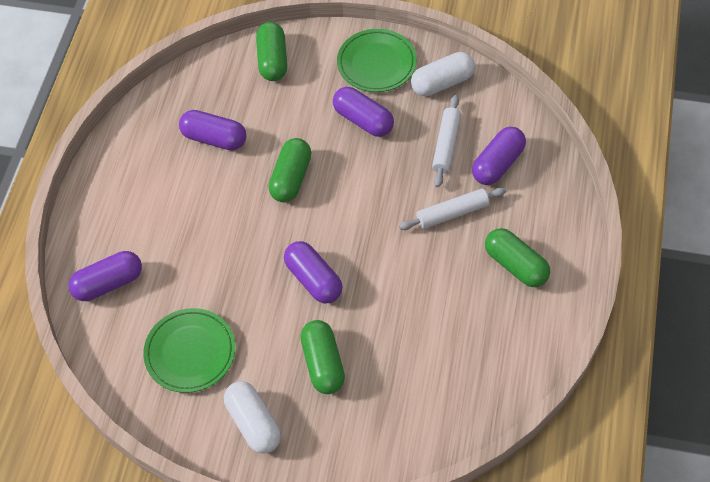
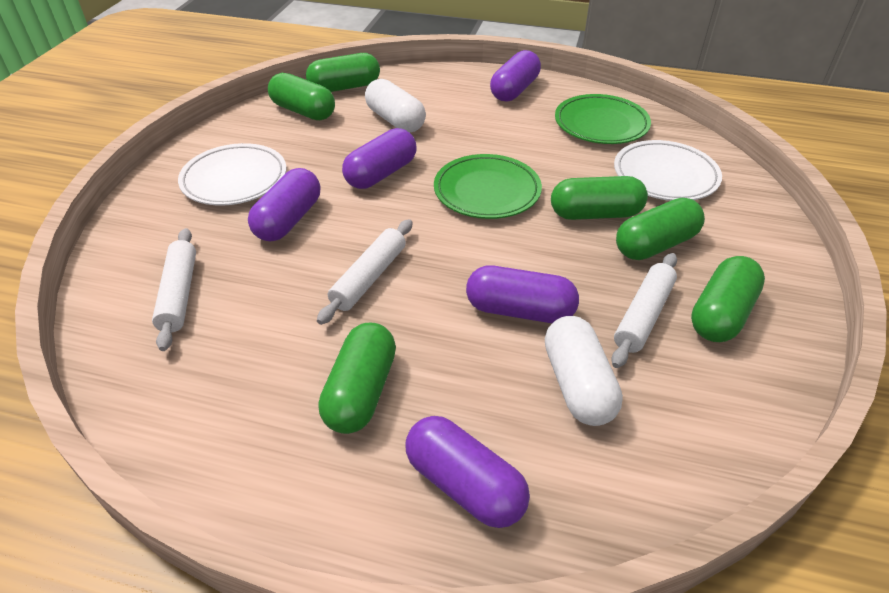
green capsule: 4 -> 6
white plate: 0 -> 2
white rolling pin: 2 -> 3

